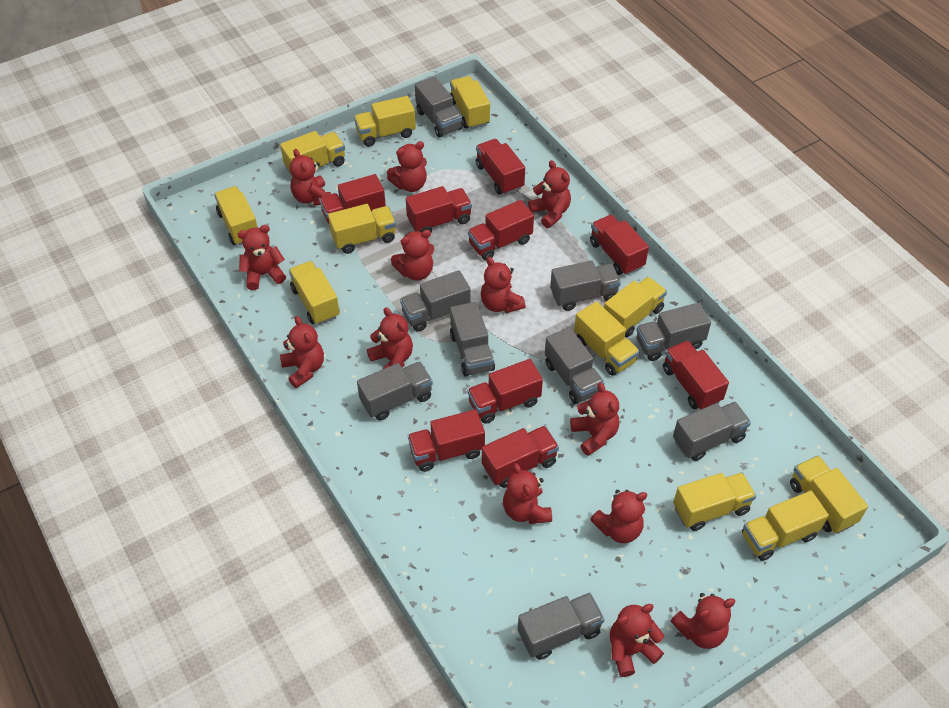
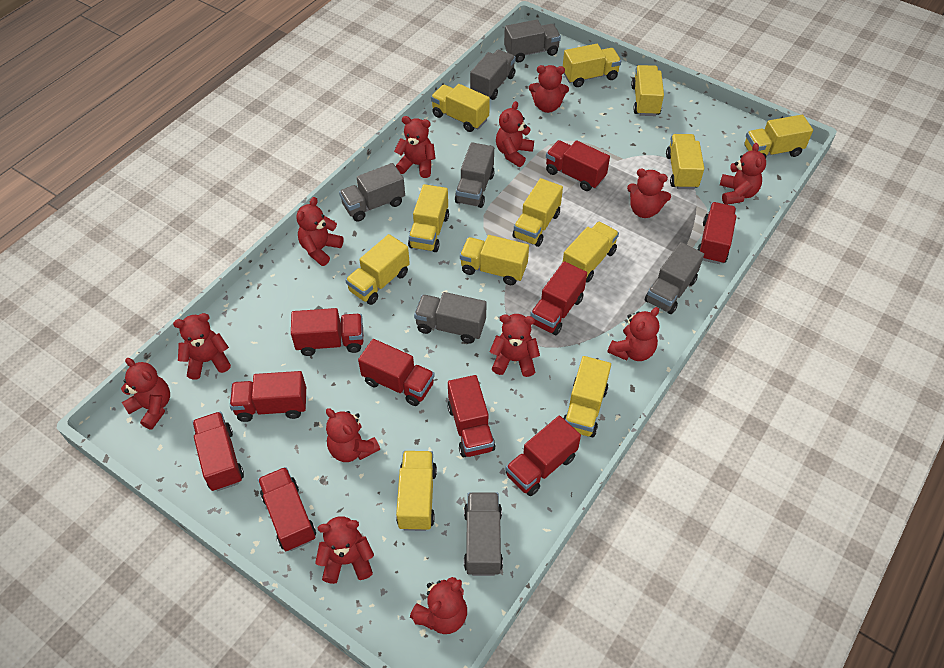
grey truck: 9 -> 7
red truck: 9 -> 10
yellow truck: 11 -> 12

